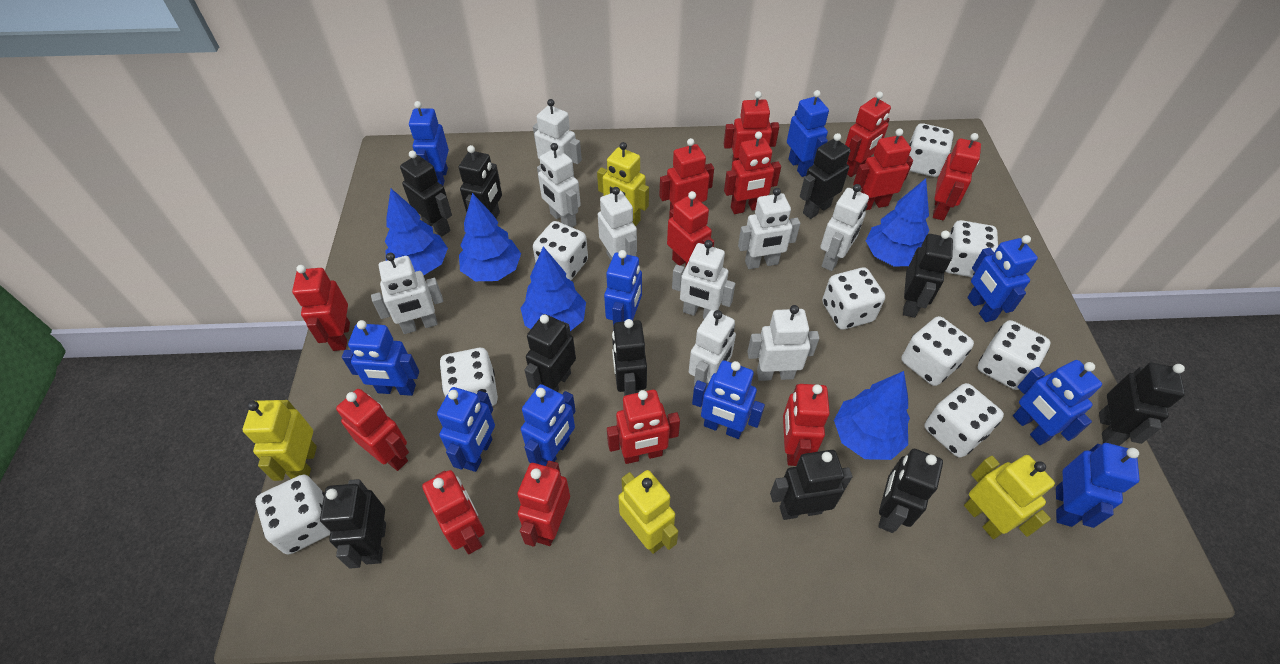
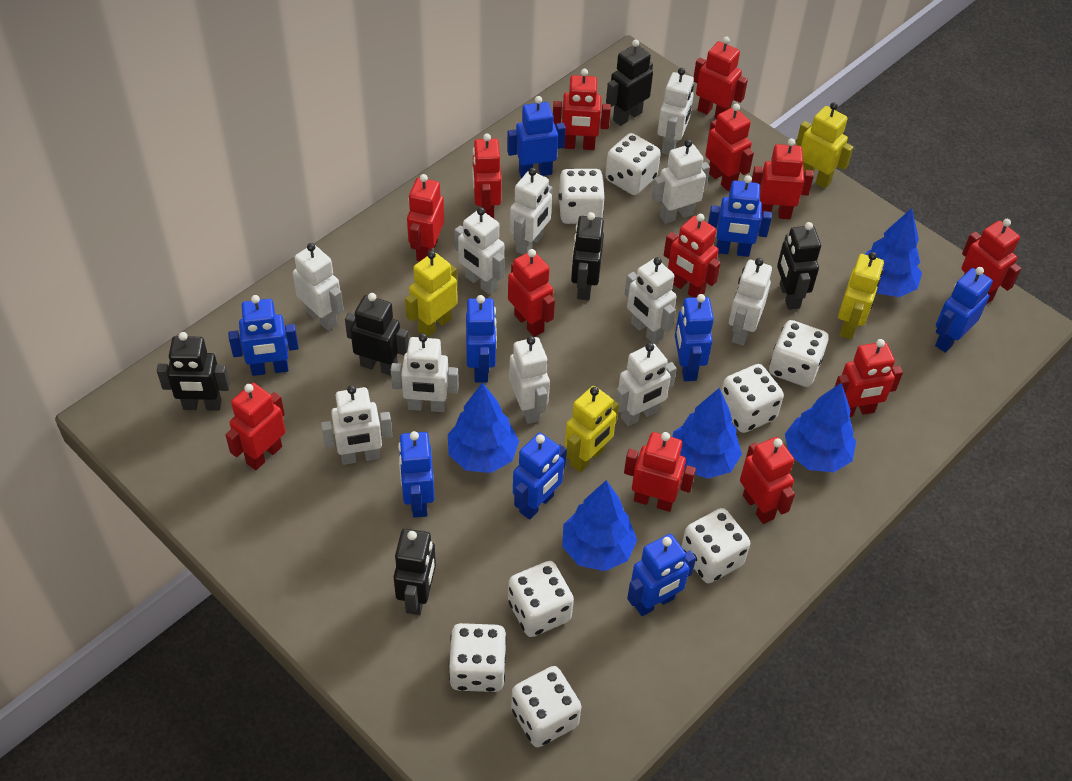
black robot: 10 -> 6
blue robot: 10 -> 9
white dice: 9 -> 8
white robot: 9 -> 11

